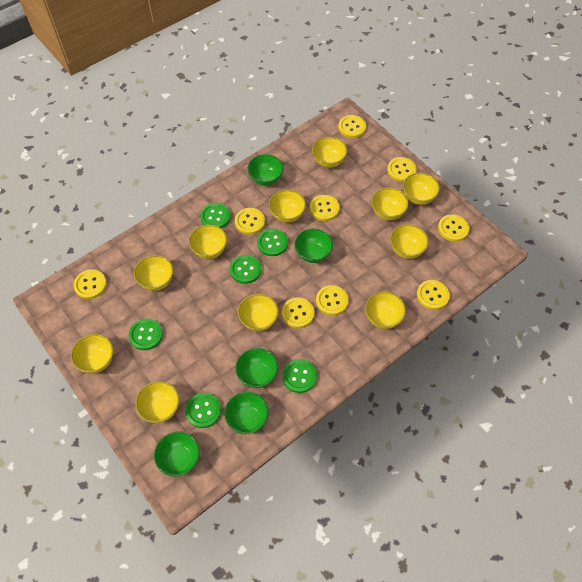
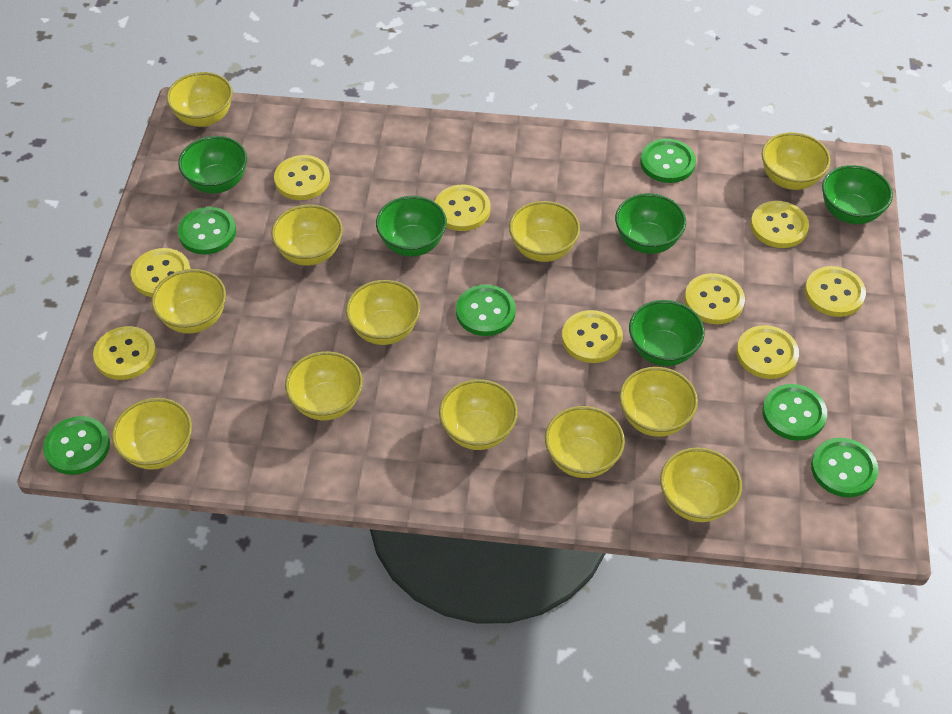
yellow bowl: 11 -> 12

